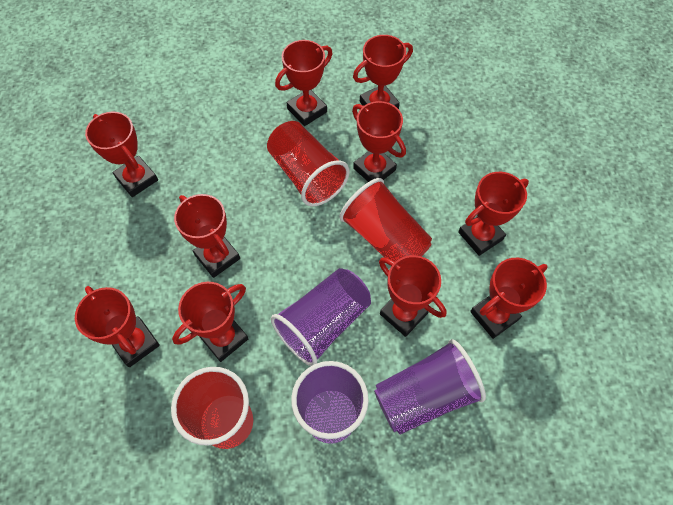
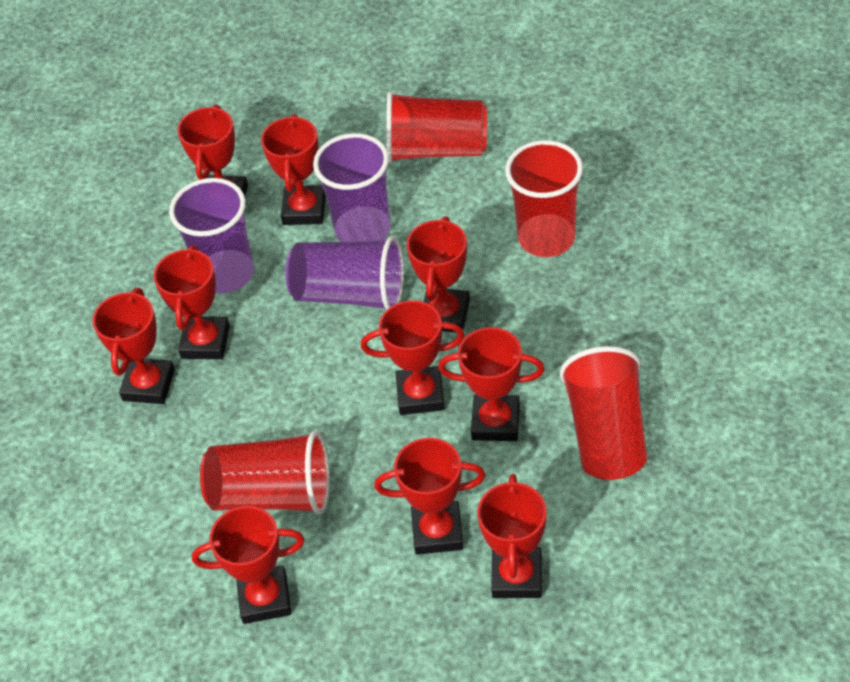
red cup: 3 -> 4

